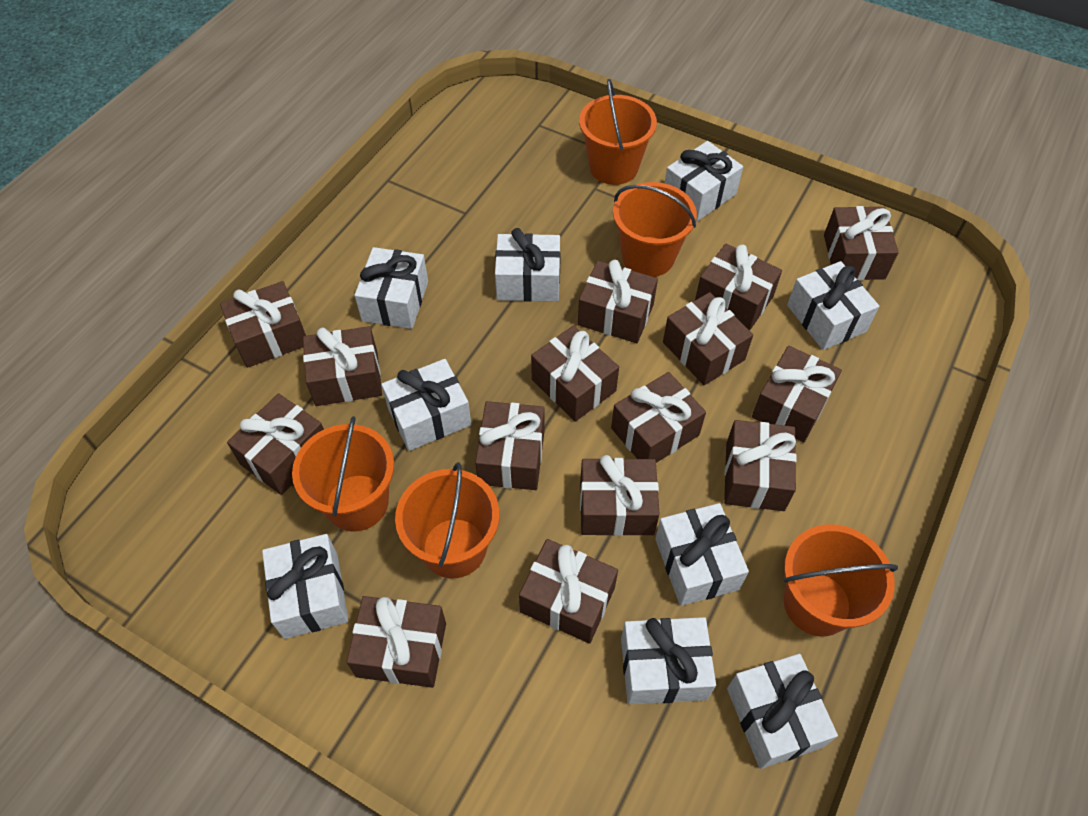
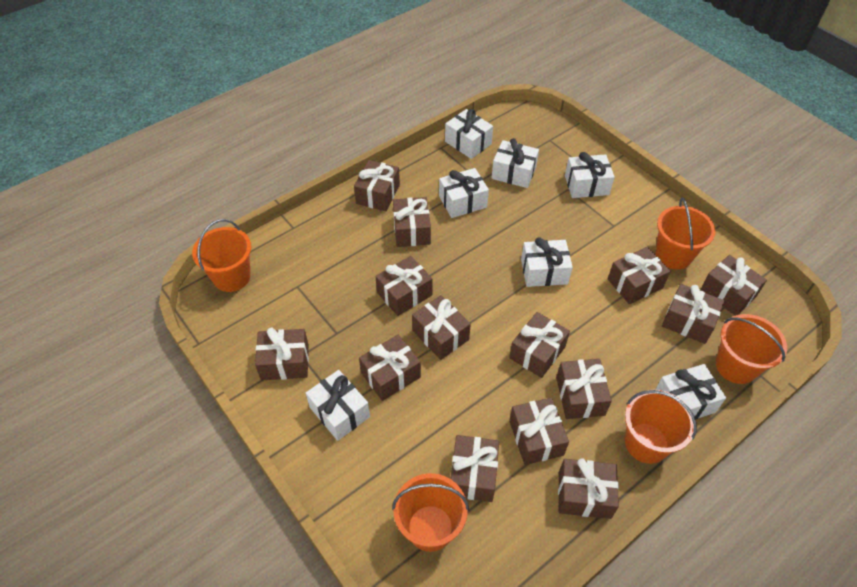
brown gift: 15 -> 14
white gift: 9 -> 7

